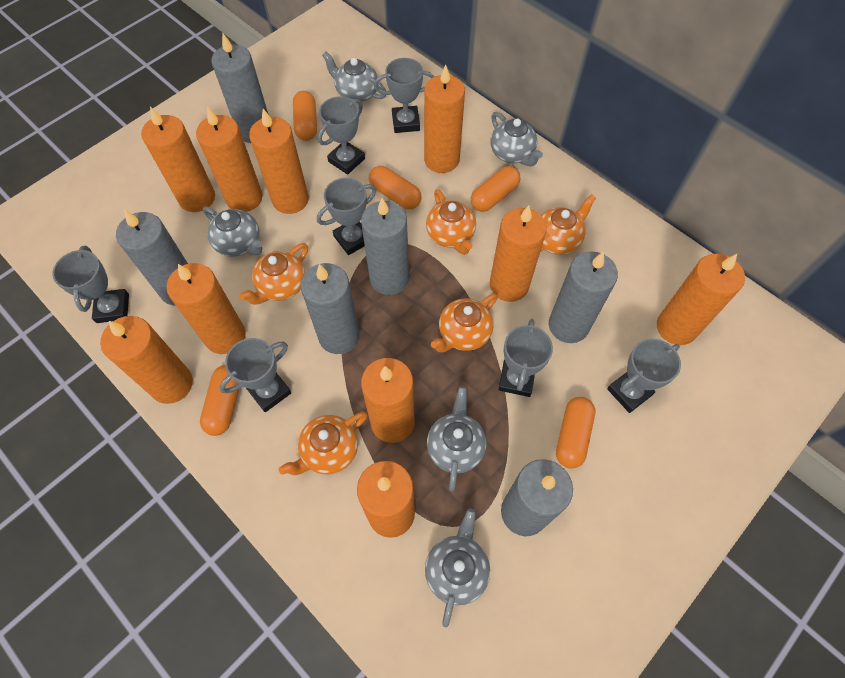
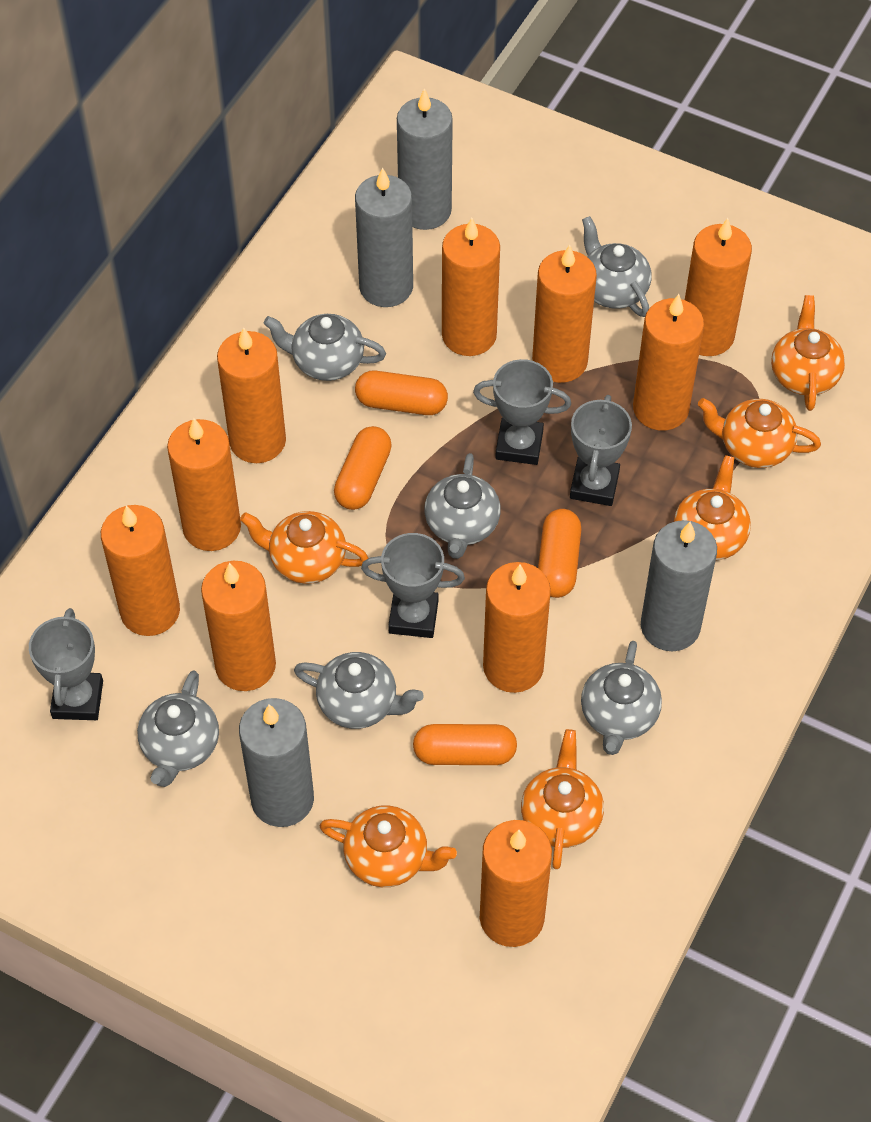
grey candle: 6 -> 4
grey teapot: 5 -> 6
grey trophy: 7 -> 4
orange capsule: 5 -> 4
orange teapot: 5 -> 6

